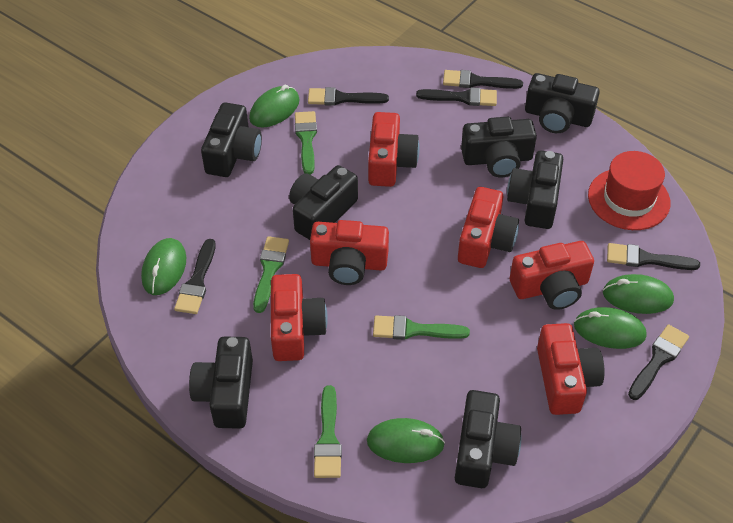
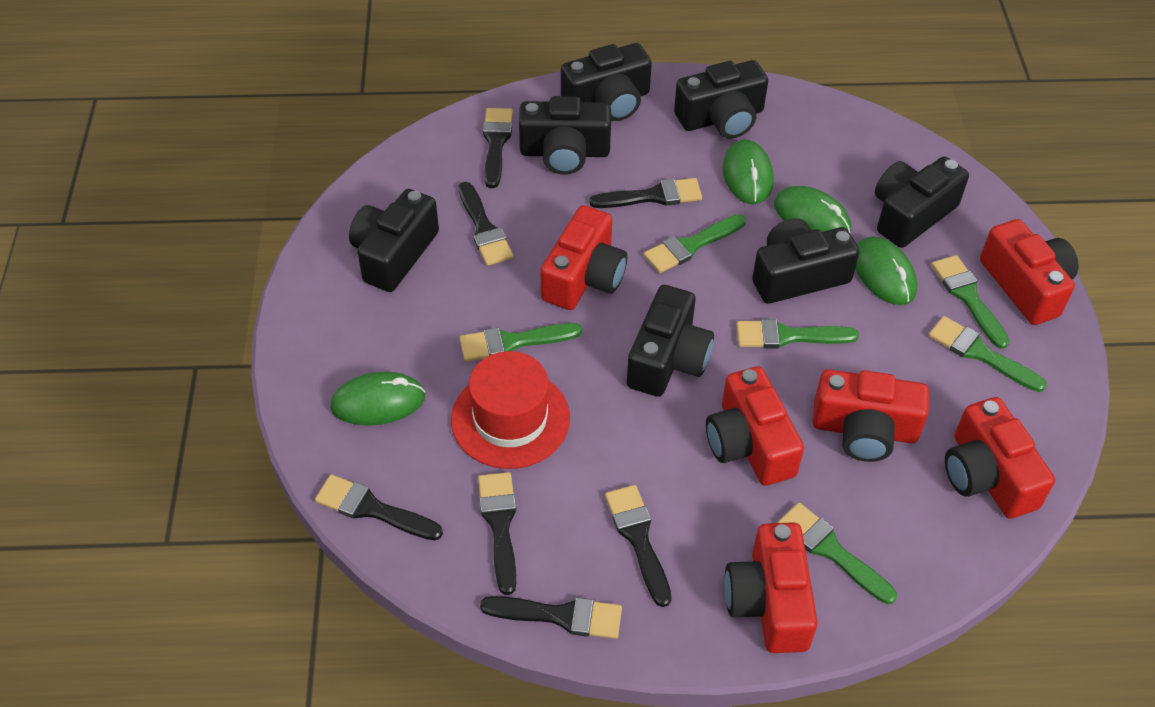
black brush: 6 -> 7
green brush: 4 -> 6
green mouse: 5 -> 4

